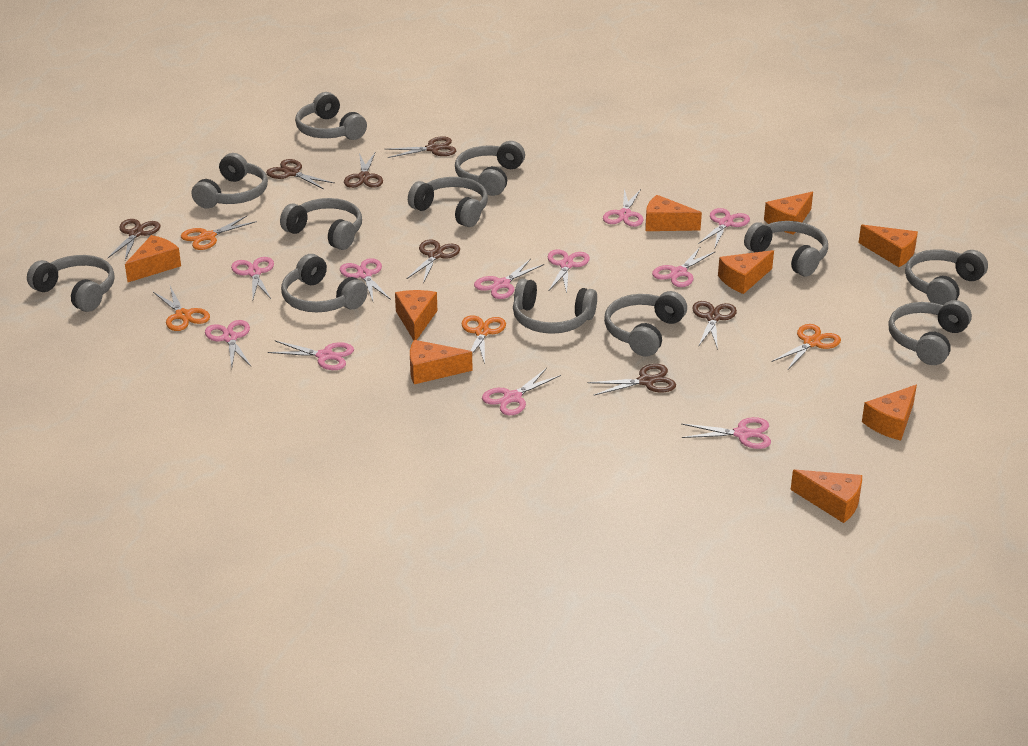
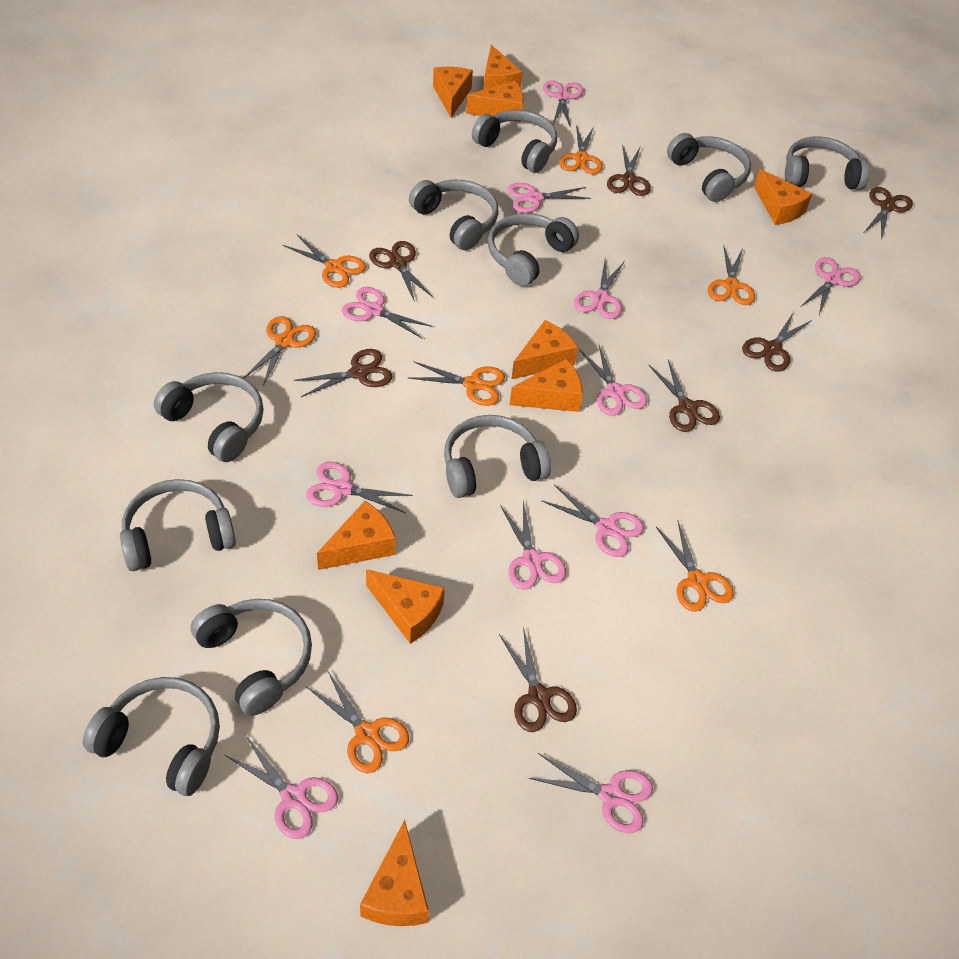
grey headphones: 12 -> 10
orange scissors: 4 -> 7

